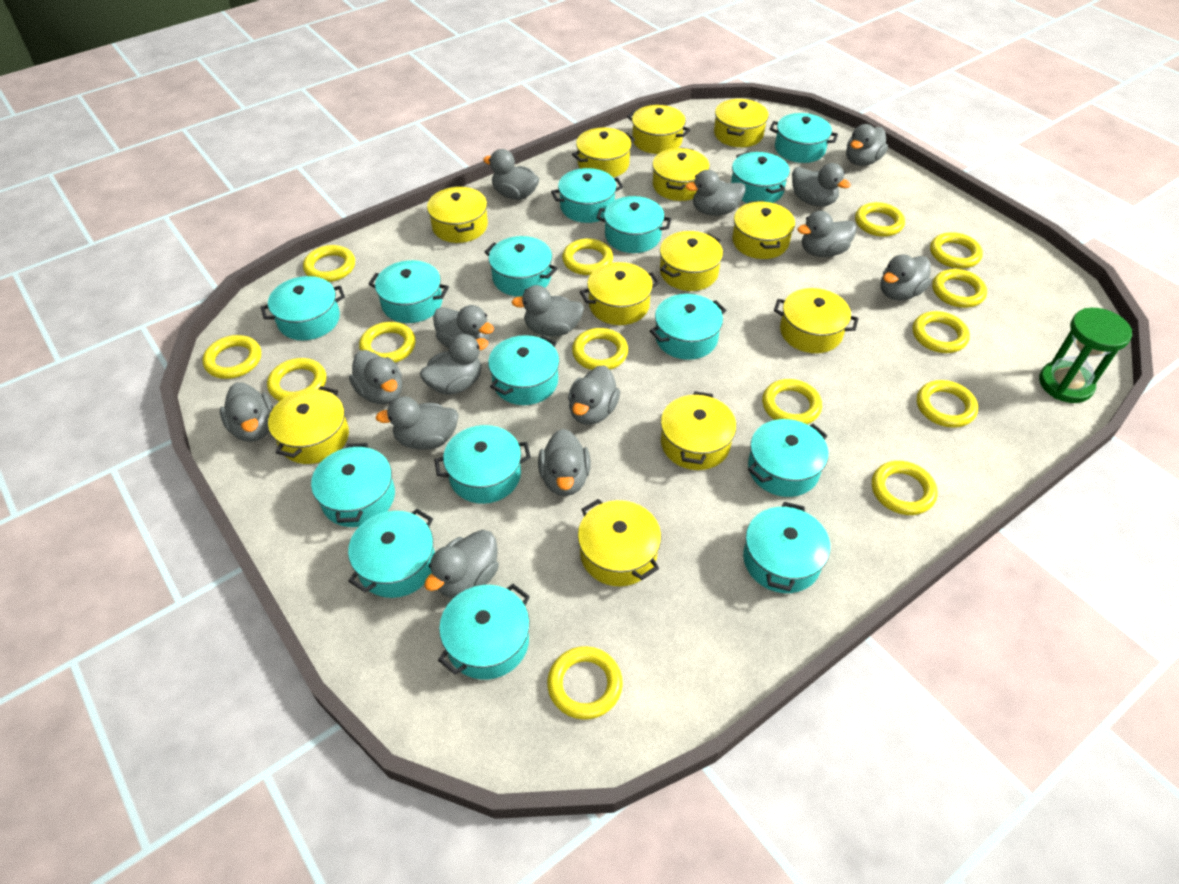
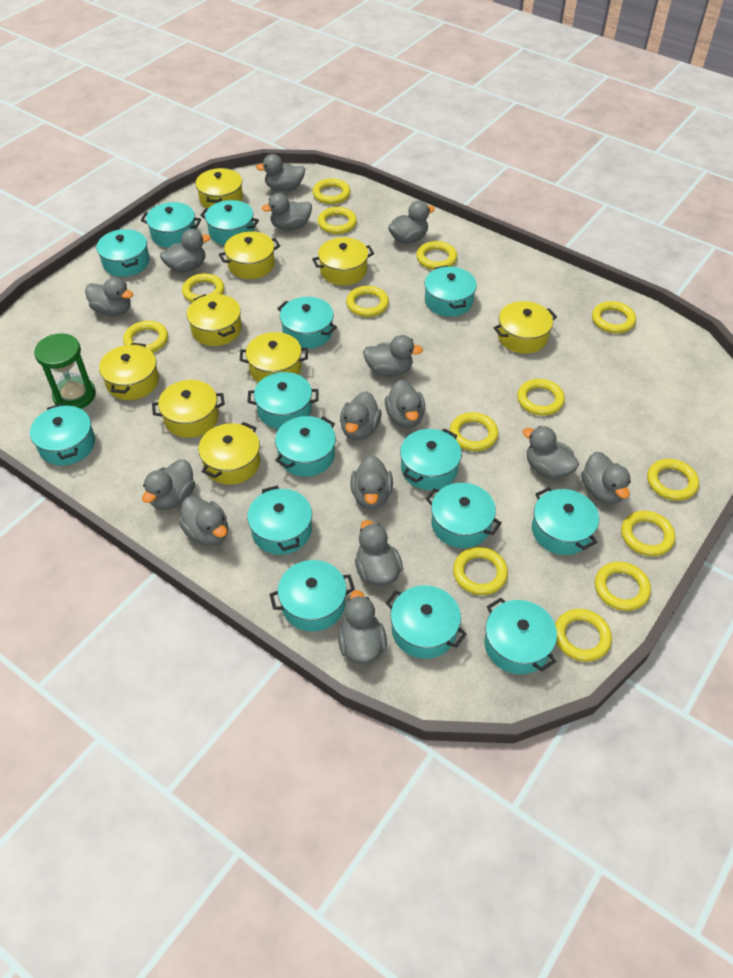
yellow pot: 12 -> 9

